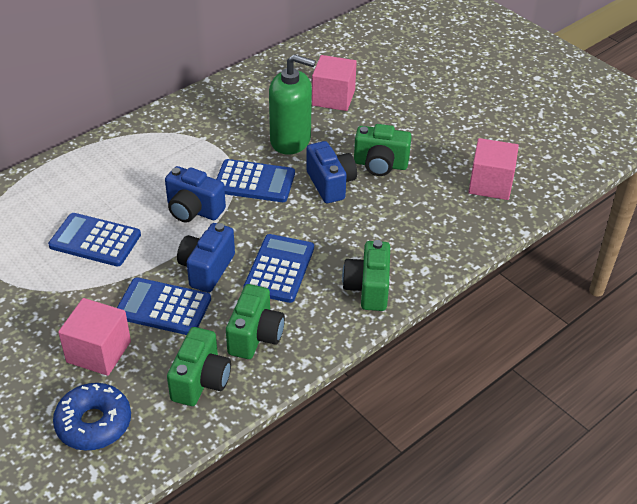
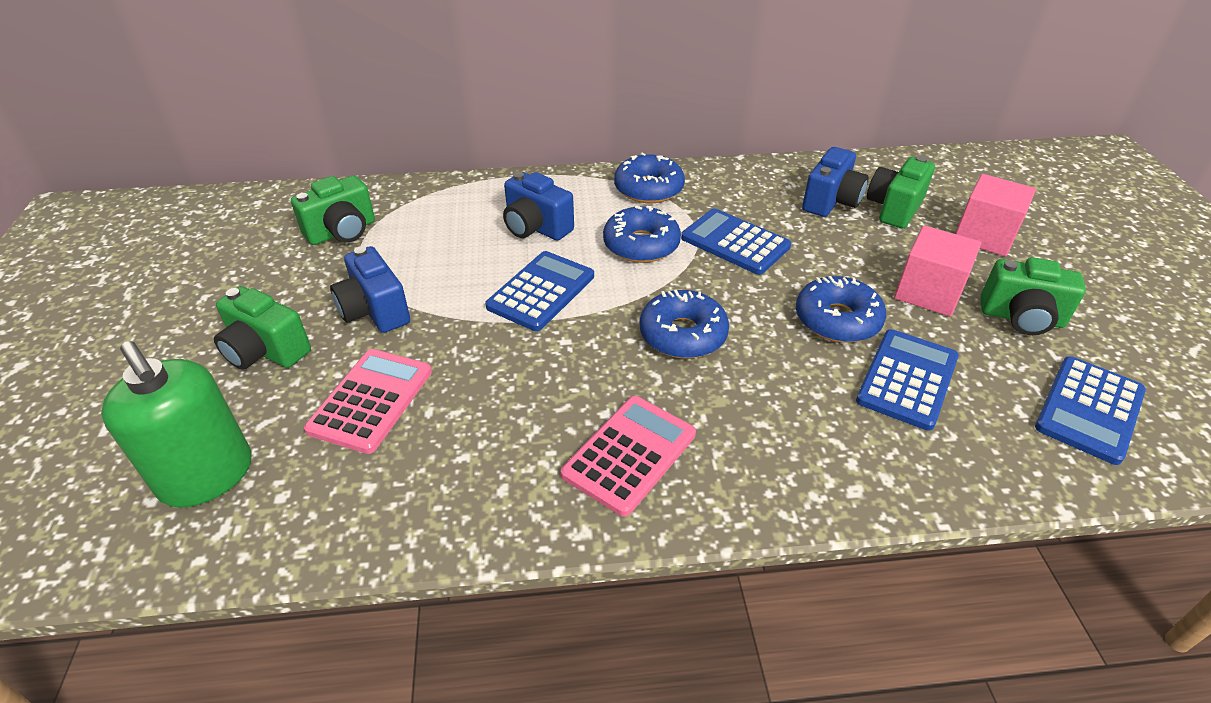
blue donut: 1 -> 4
pink calculator: 0 -> 2
pink cube: 3 -> 2

